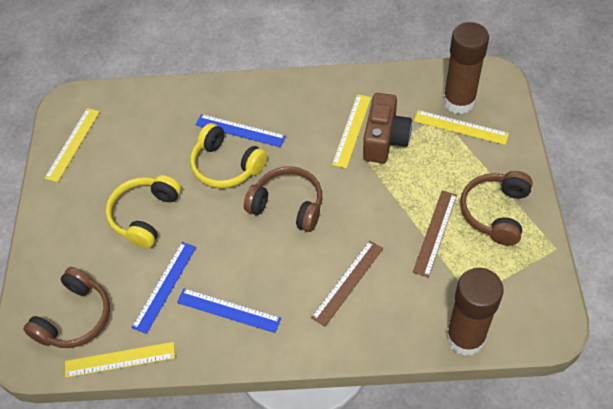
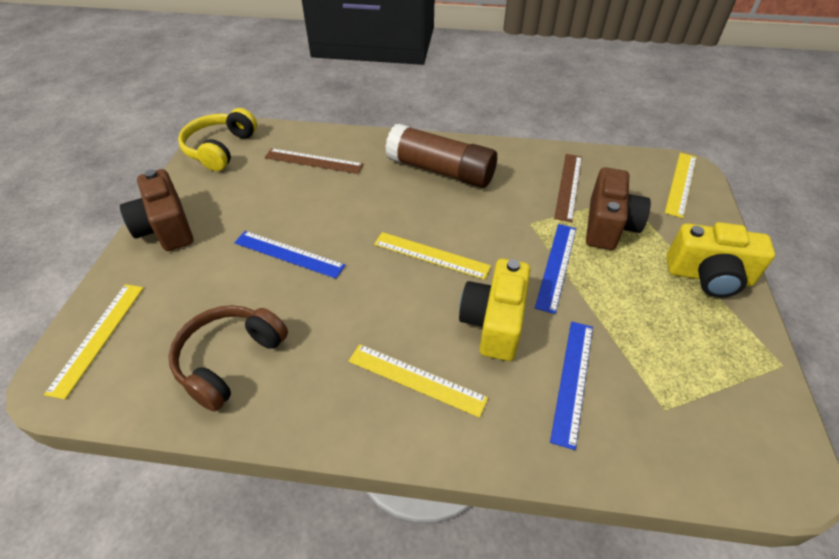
brown camera: 1 -> 2
brown glue stick: 2 -> 1
brown headphones: 3 -> 1
yellow camera: 0 -> 2
yellow headphones: 2 -> 1

